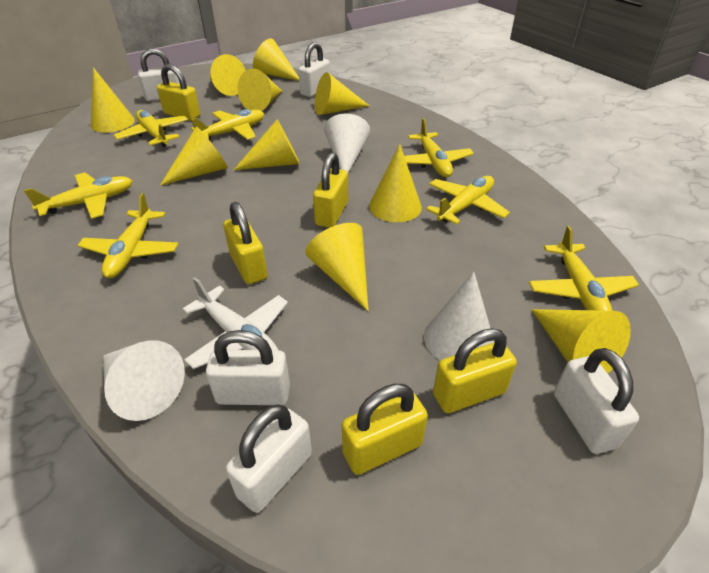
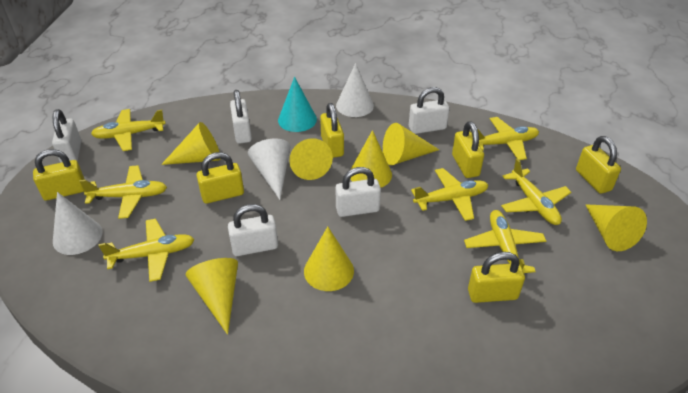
turquoise cone: 0 -> 1
white plane: 1 -> 0
yellow cone: 10 -> 7
yellow padlock: 5 -> 6

